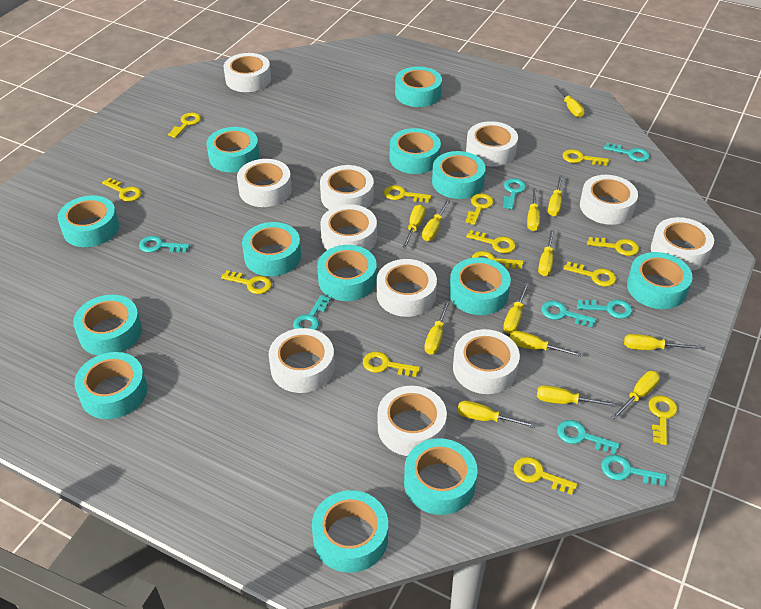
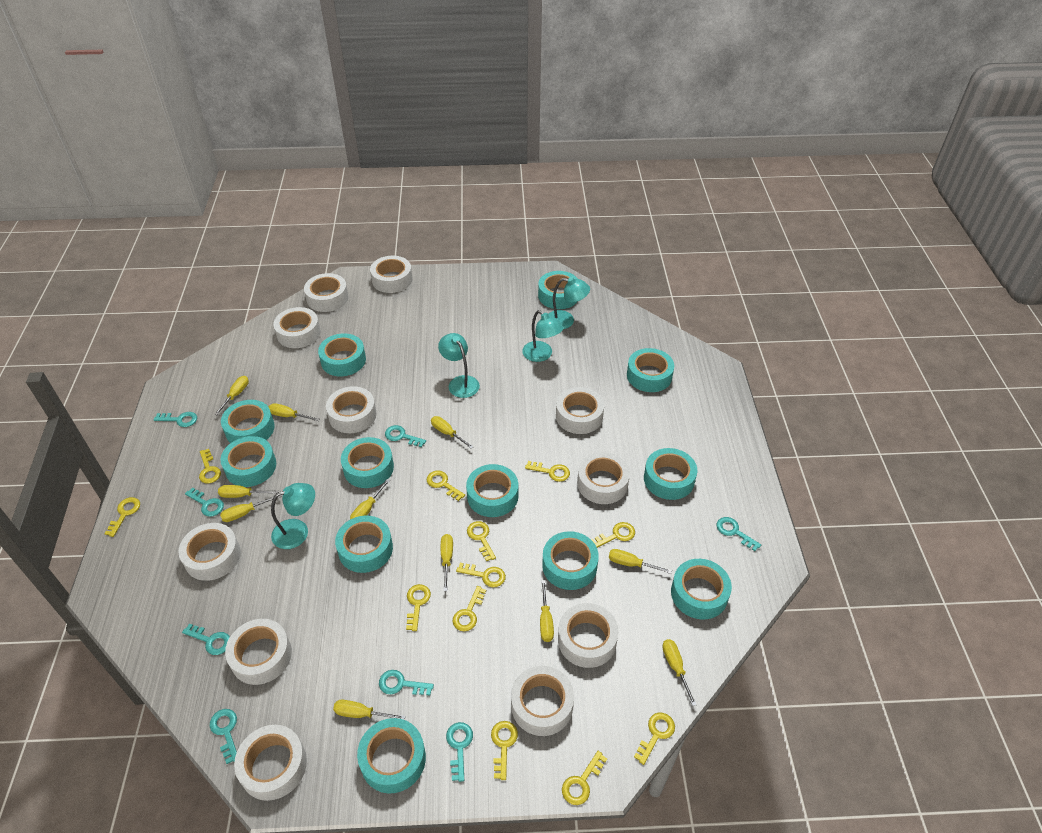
turquoise lamp: 0 -> 4
turquoise tape: 13 -> 12
yellow key: 13 -> 12
yellow screwdriver: 13 -> 11

